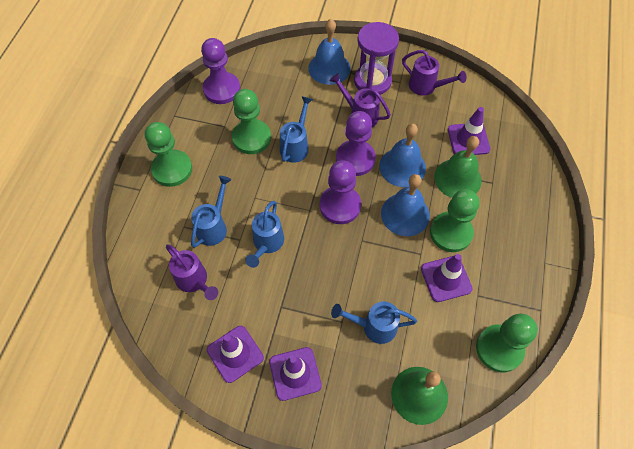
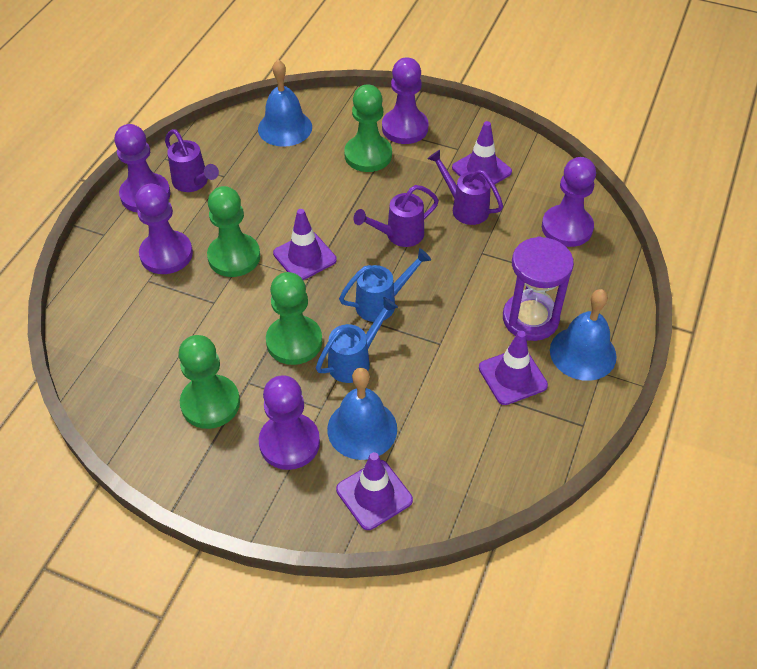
blue watering can: 4 -> 2
green bell: 2 -> 0
purple pawn: 3 -> 5

